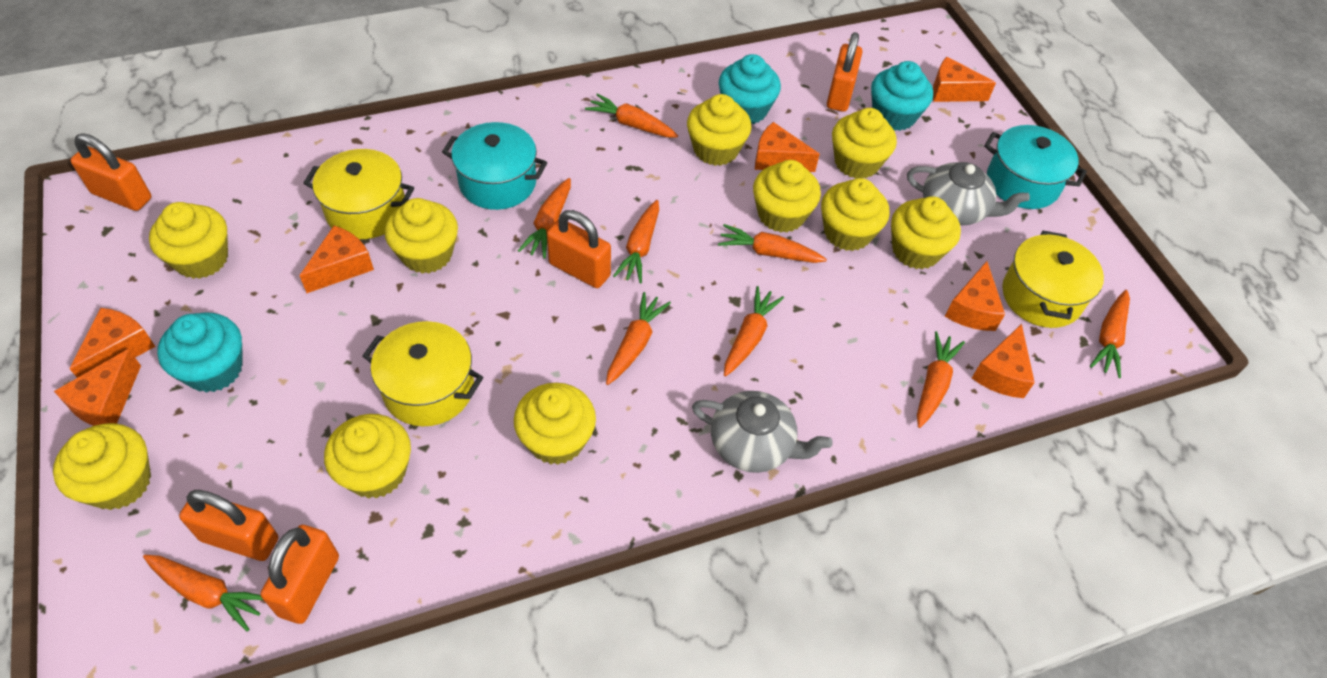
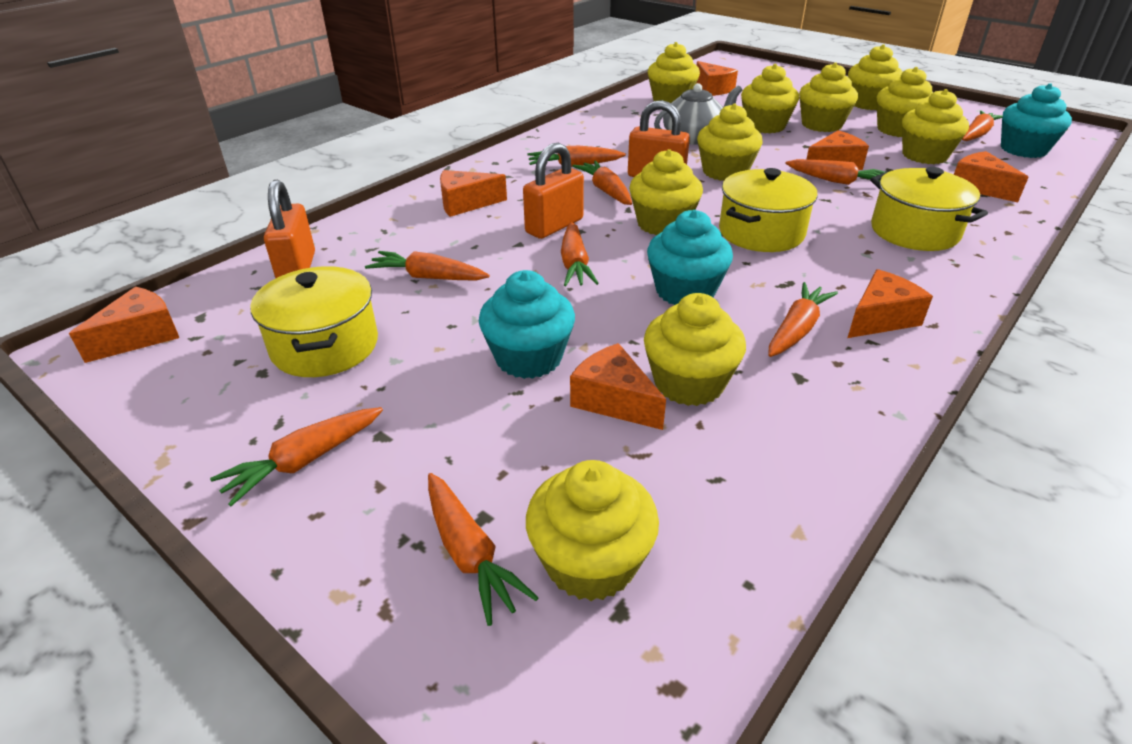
grey teapot: 2 -> 1
orange padlock: 5 -> 3
turquoise pot: 2 -> 0

